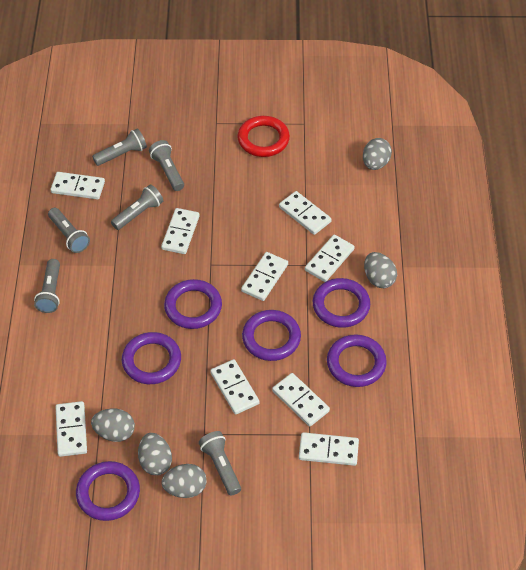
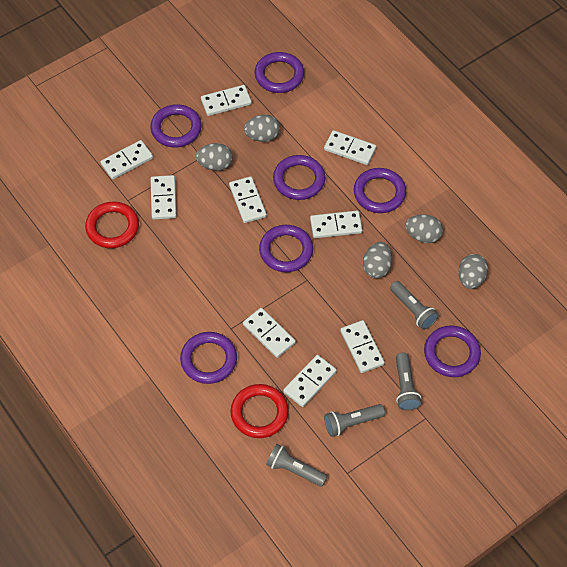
grey flashlight: 6 -> 4
purple ring: 6 -> 7
red ring: 1 -> 2

